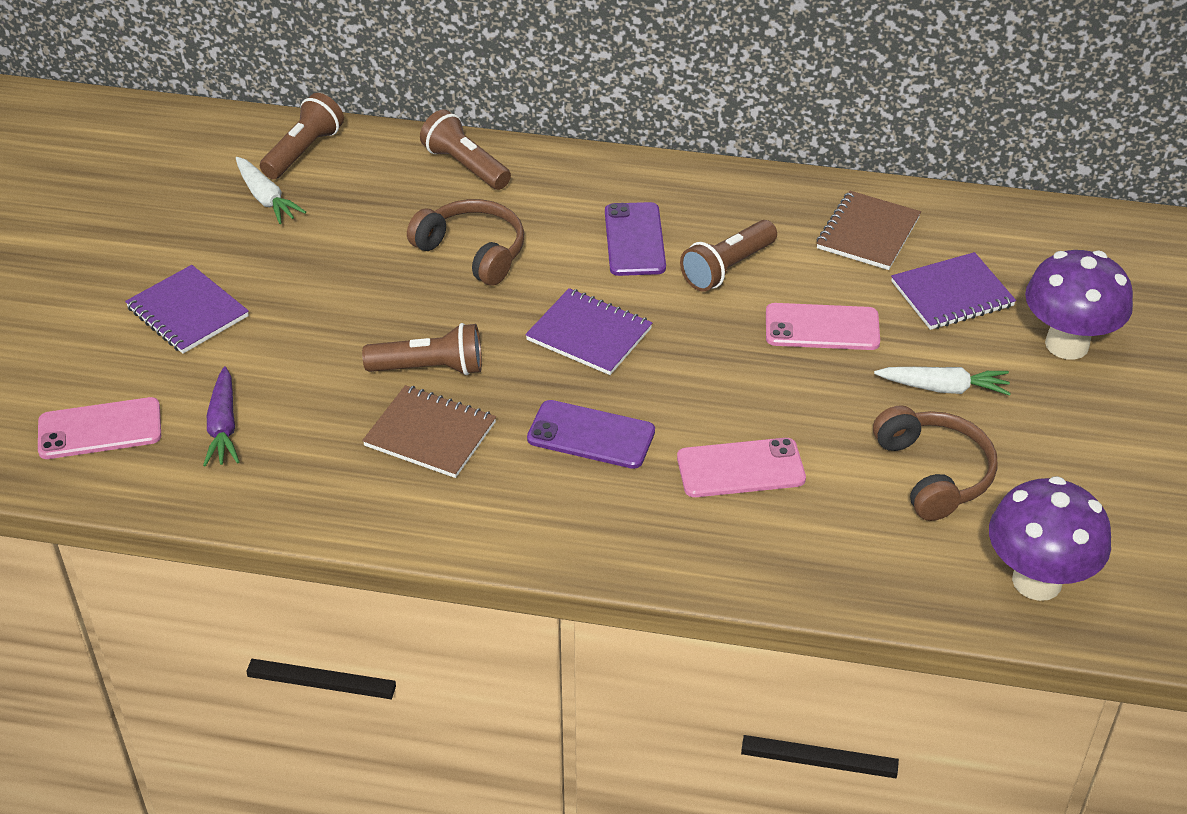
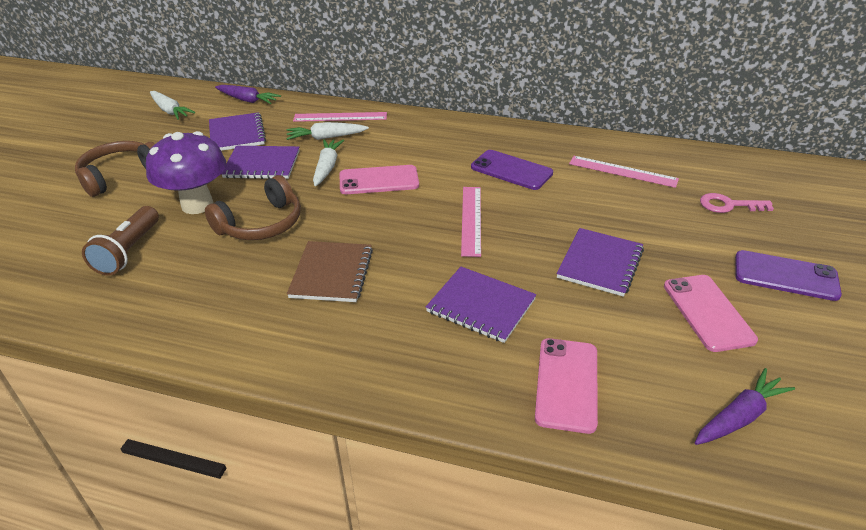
brown flashlight: 4 -> 1
brown notebook: 2 -> 1
pink key: 0 -> 1
pink ruler: 0 -> 3
purple carrot: 1 -> 2
purple mushroom: 2 -> 1
purple notebook: 3 -> 4
white carrot: 2 -> 3

